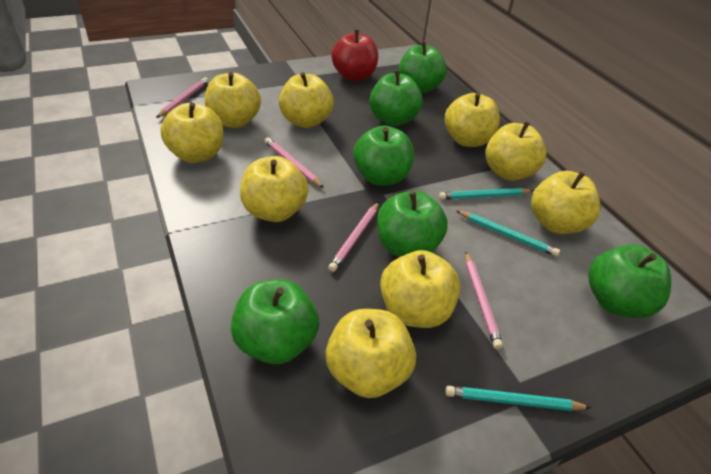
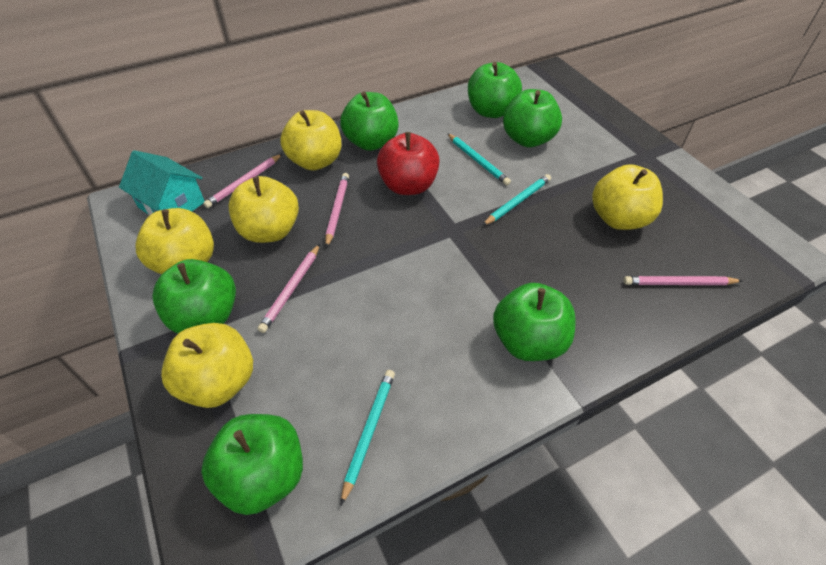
turquoise house: 0 -> 1
yellow apple: 9 -> 5

